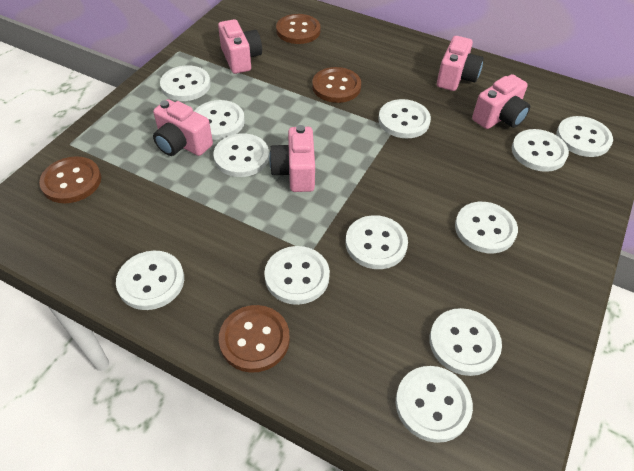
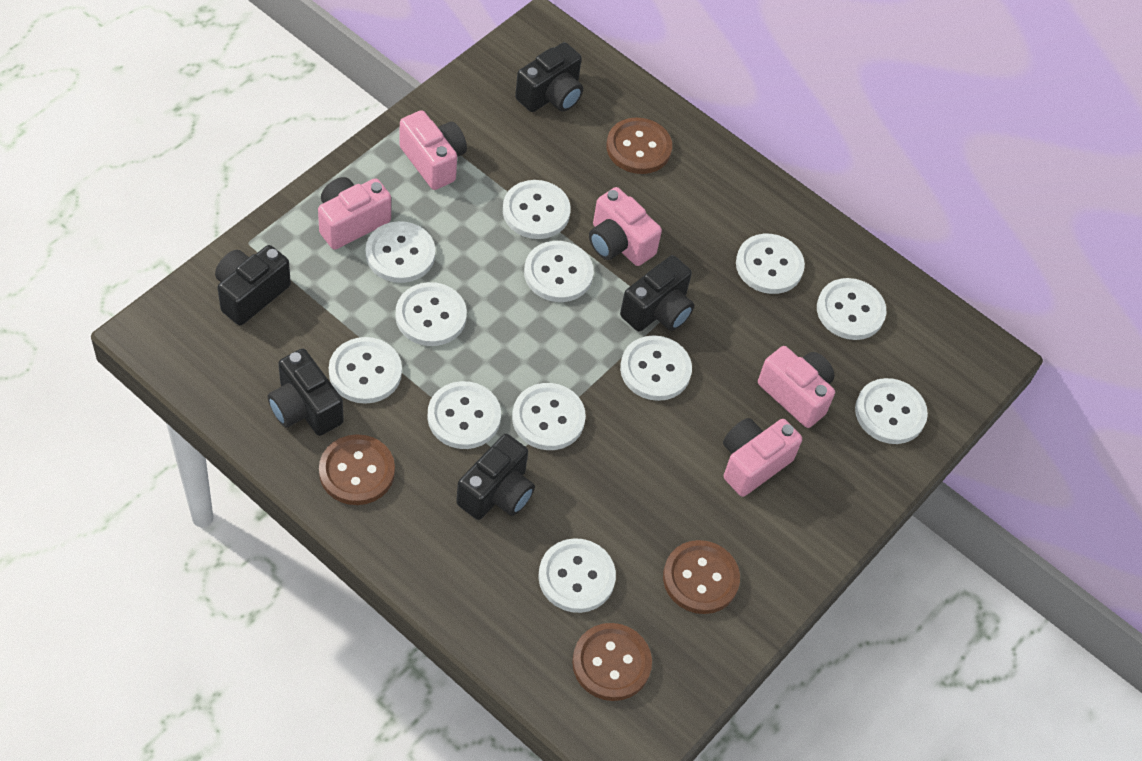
black camera: 0 -> 5

